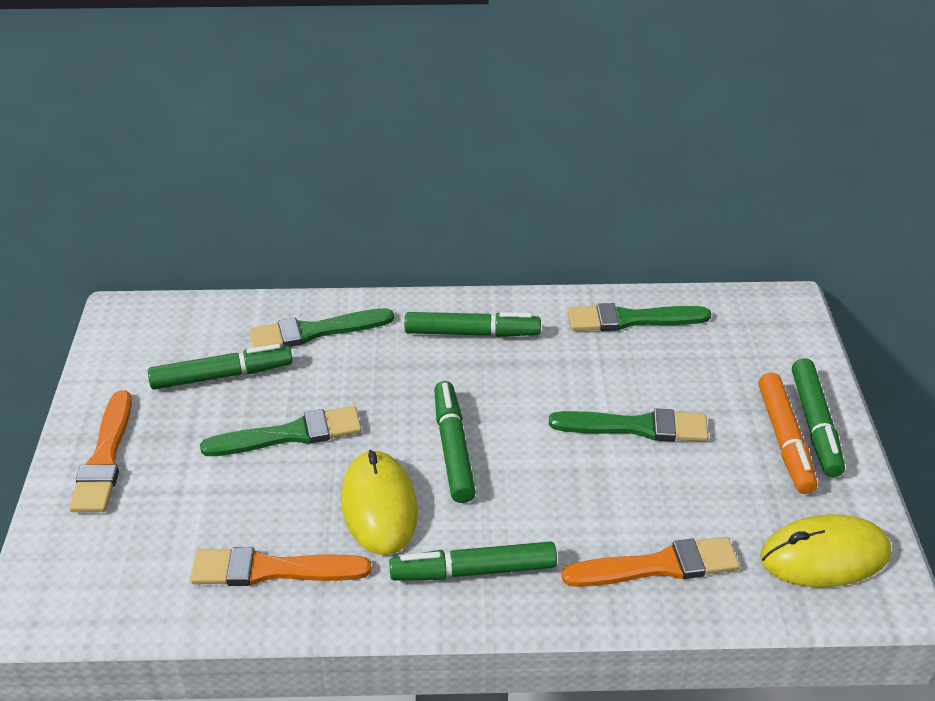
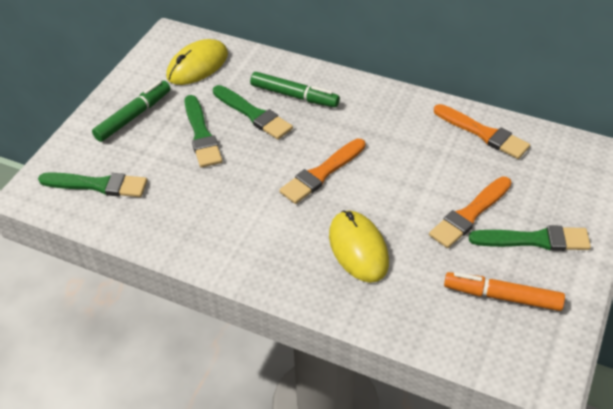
green marker: 5 -> 2

